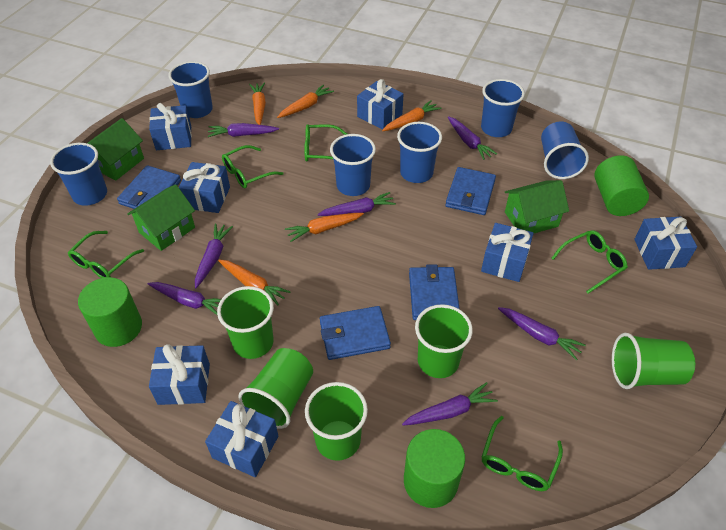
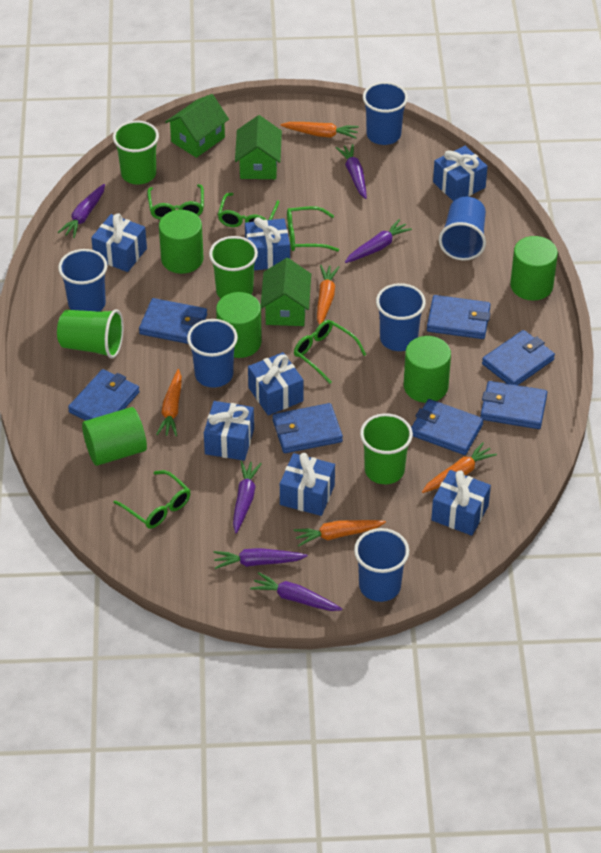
blue wallet: 4 -> 7
green cup: 5 -> 4
green cylinder: 3 -> 5
purple carrot: 7 -> 6

